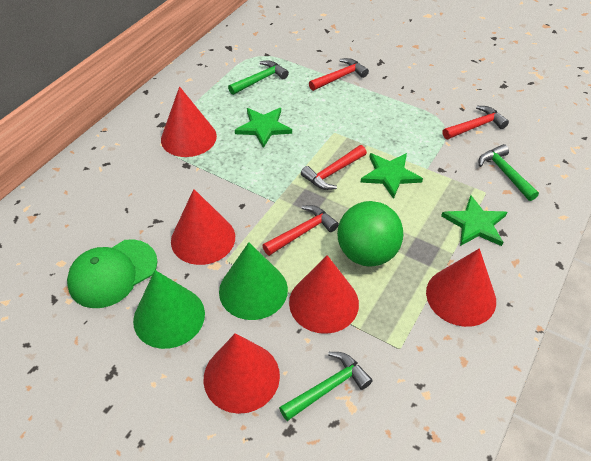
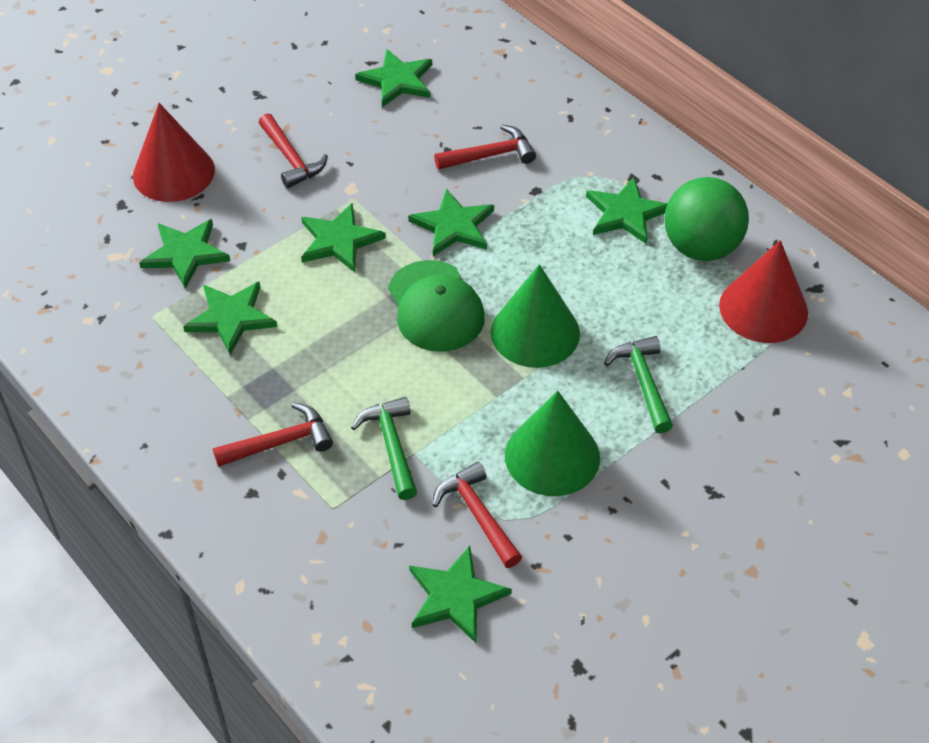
green hammer: 3 -> 2
green star: 3 -> 7
red cone: 5 -> 2

